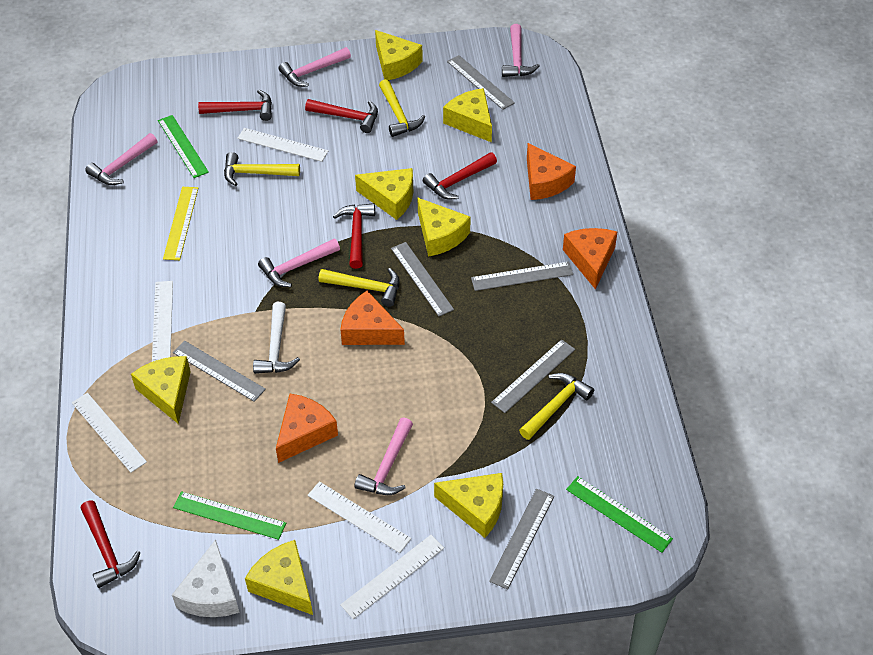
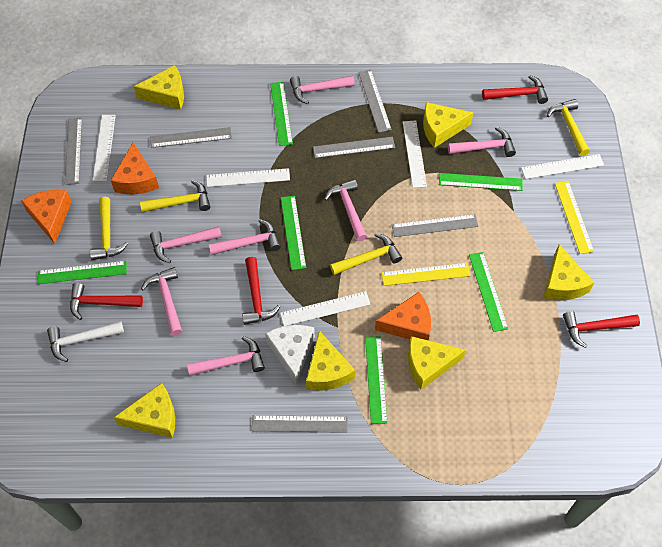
green ruler: 3 -> 6
orange cheese: 4 -> 3
pink hammer: 5 -> 7
red hammer: 5 -> 4
yellow cheese: 7 -> 6
yellow ruler: 1 -> 2

